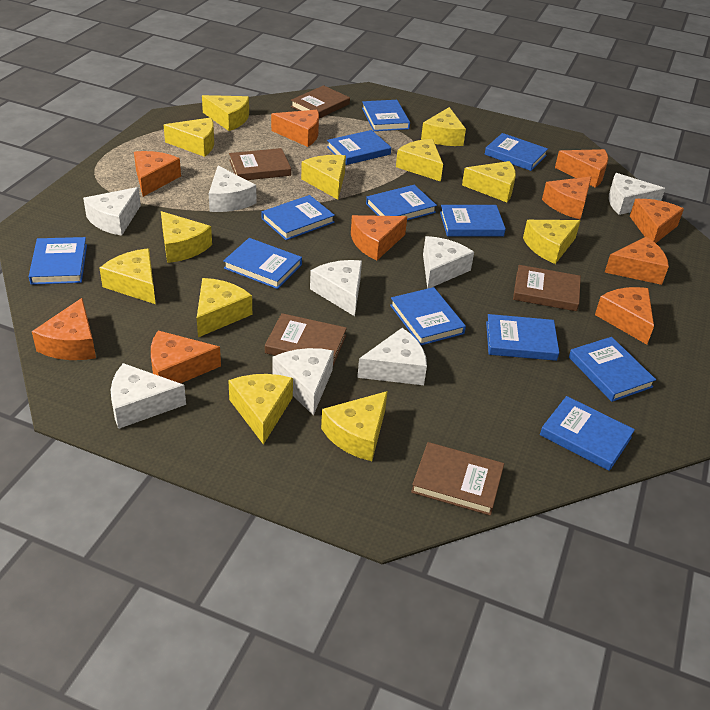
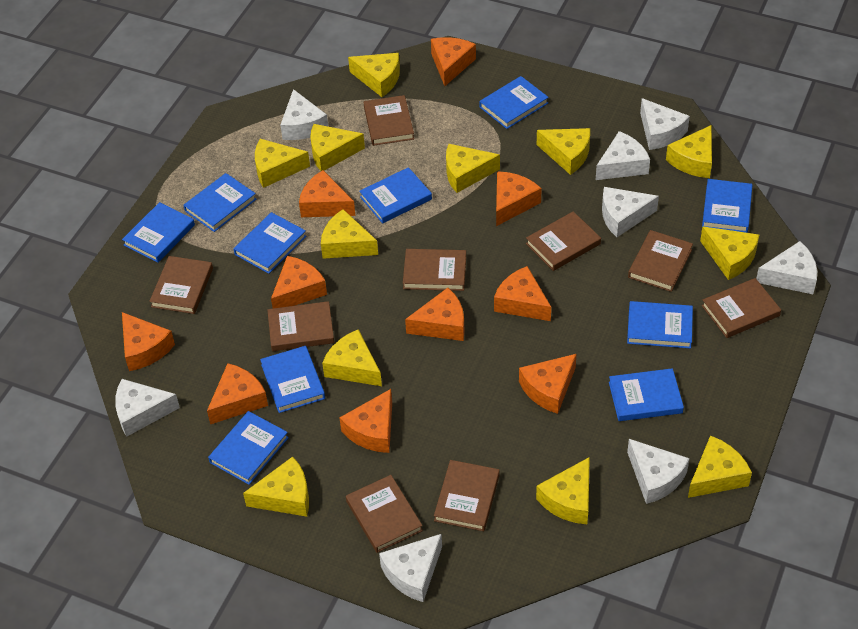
blue book: 12 -> 10
brown book: 5 -> 9

